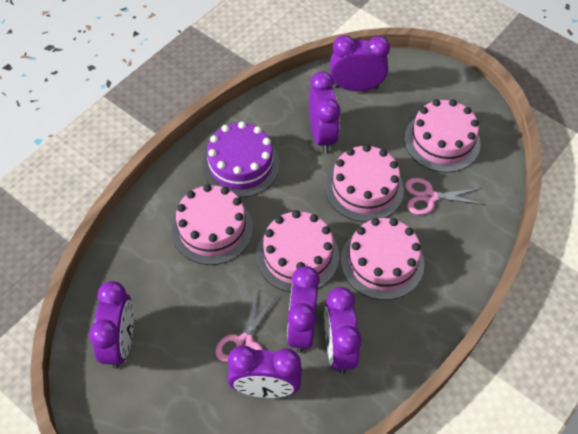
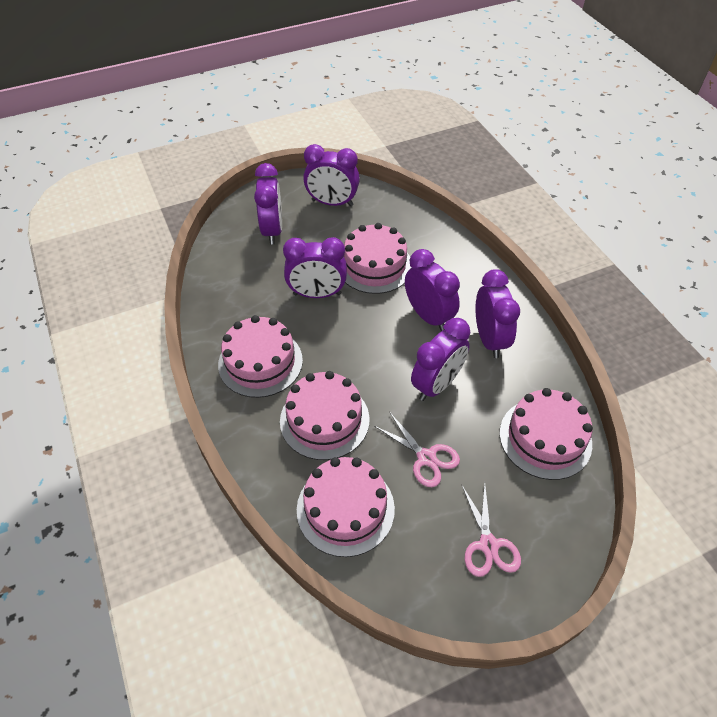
purple cake: 1 -> 0

